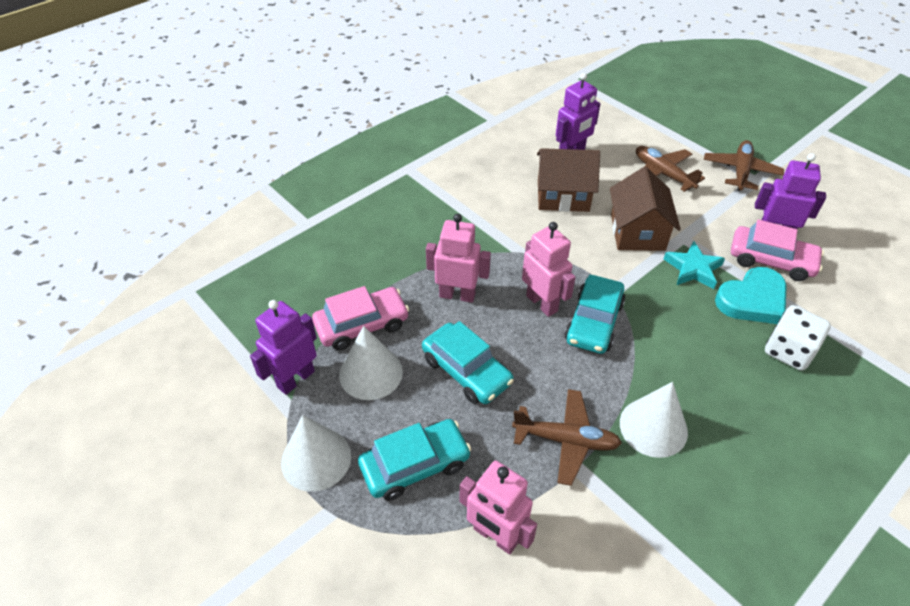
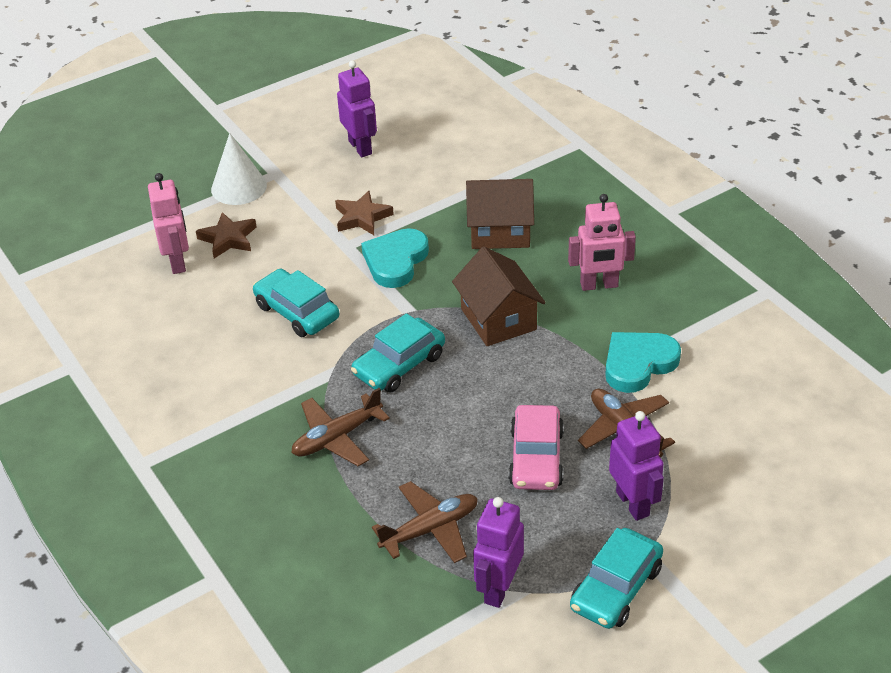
brown star: 0 -> 2
pink car: 2 -> 1
pink robot: 3 -> 2
turquoise heart: 1 -> 2
turquoise star: 1 -> 0
white cone: 3 -> 1
white dice: 1 -> 0

